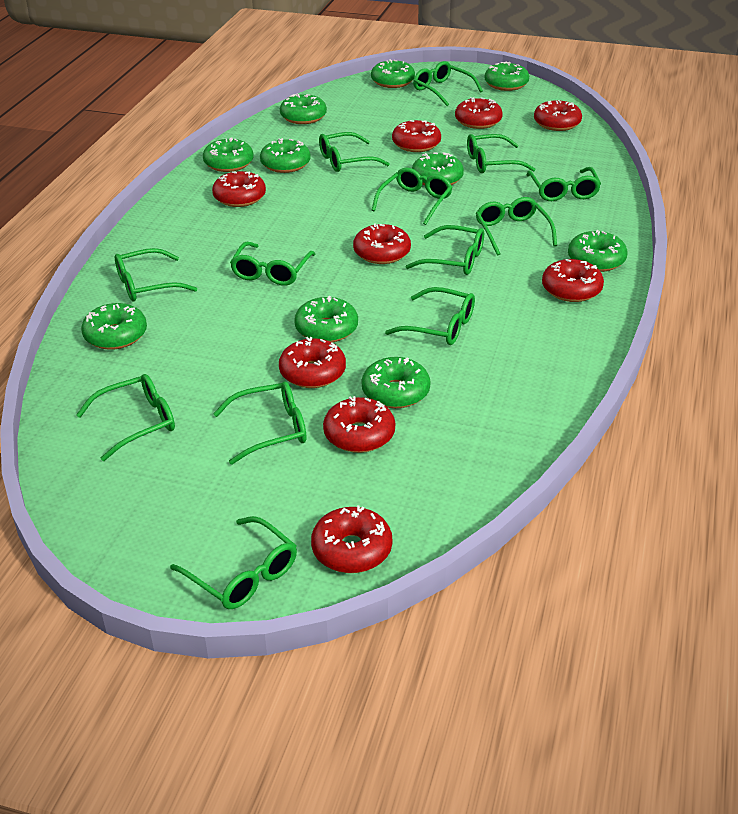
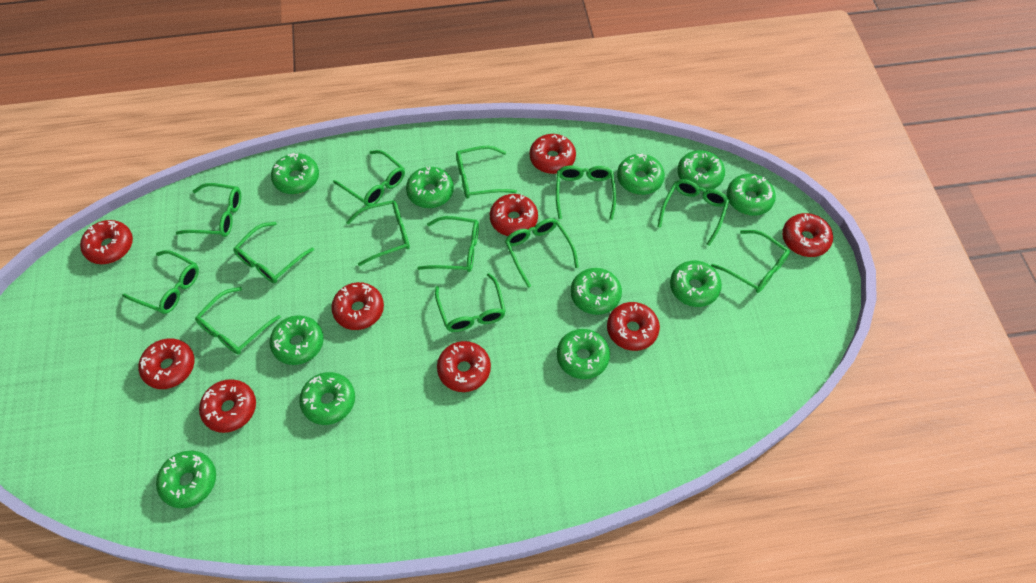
green donut: 10 -> 11

